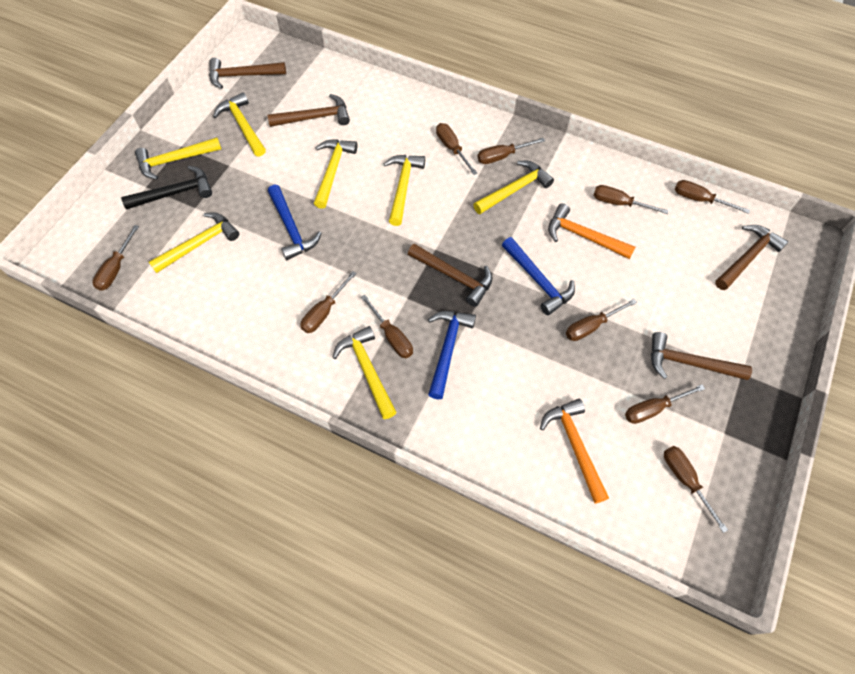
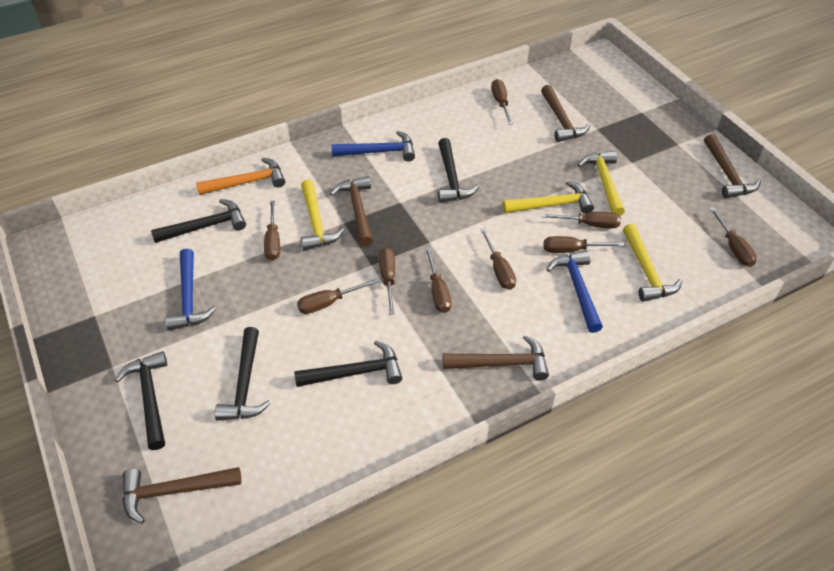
black hammer: 1 -> 5
brown screwdriver: 10 -> 9
orange hammer: 2 -> 1
yellow hammer: 7 -> 4

